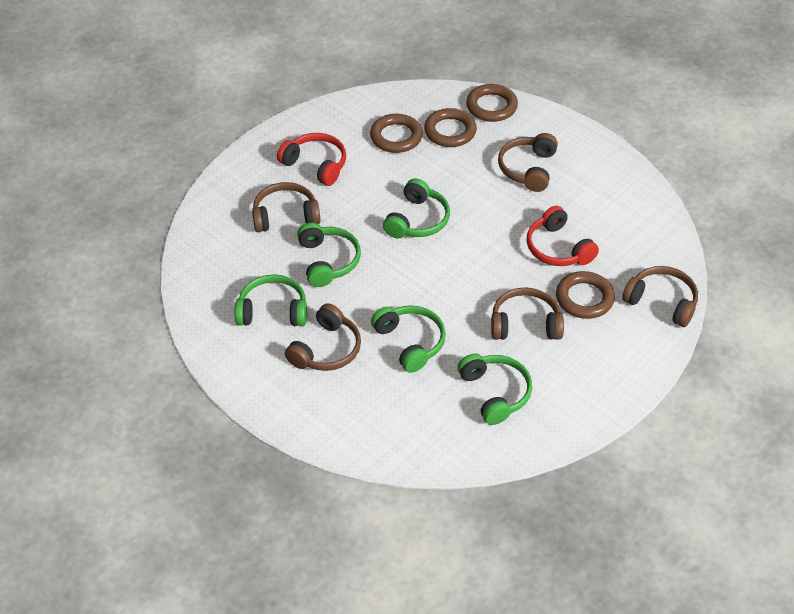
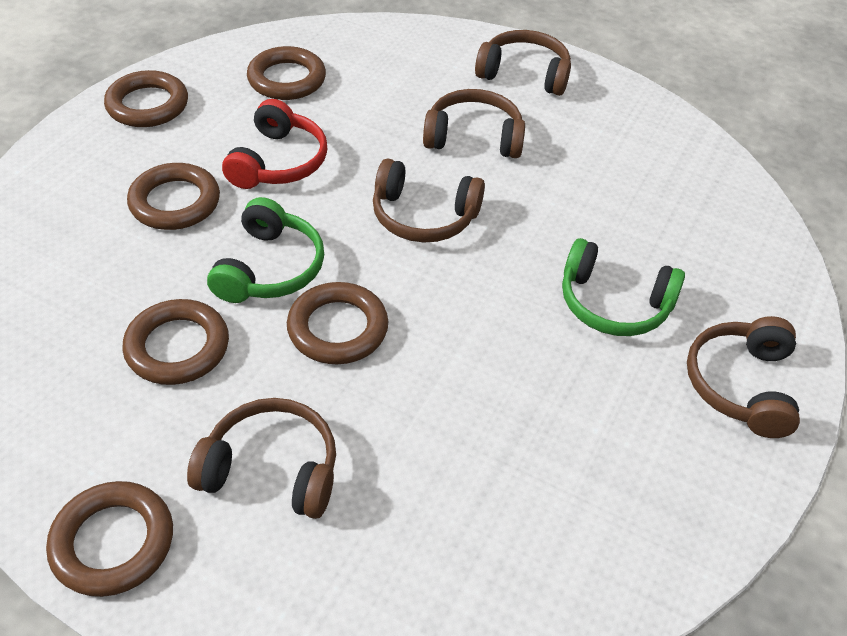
brown ring: 4 -> 6
green headphones: 5 -> 2
red headphones: 2 -> 1

